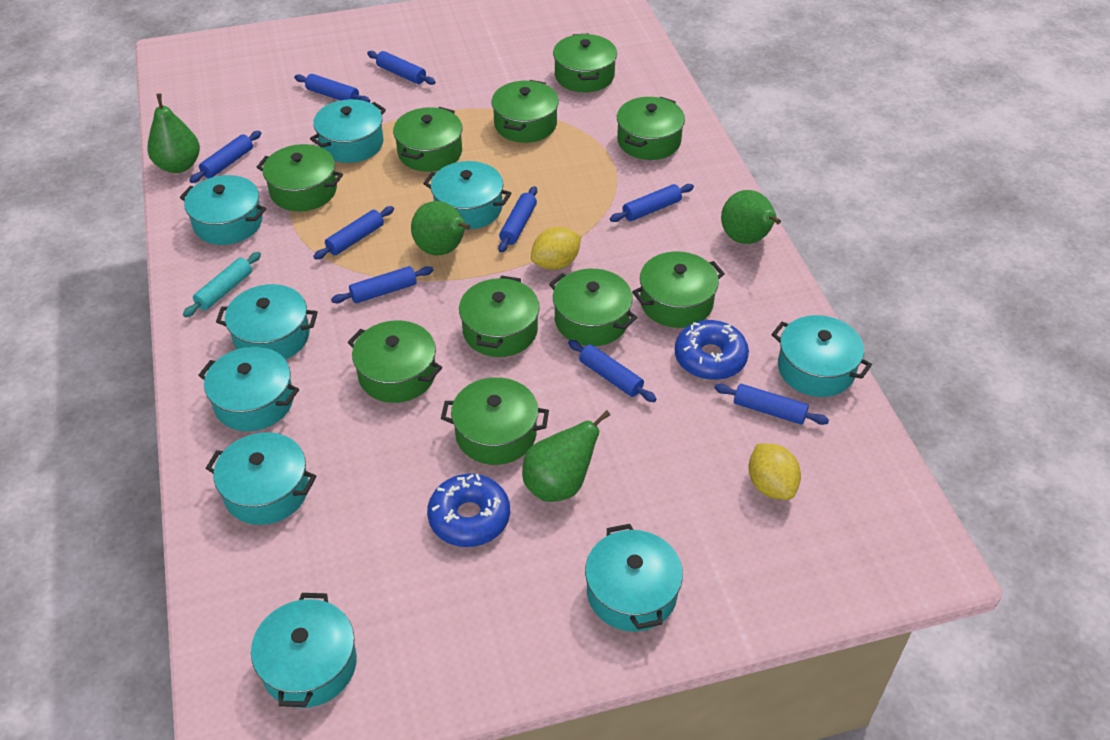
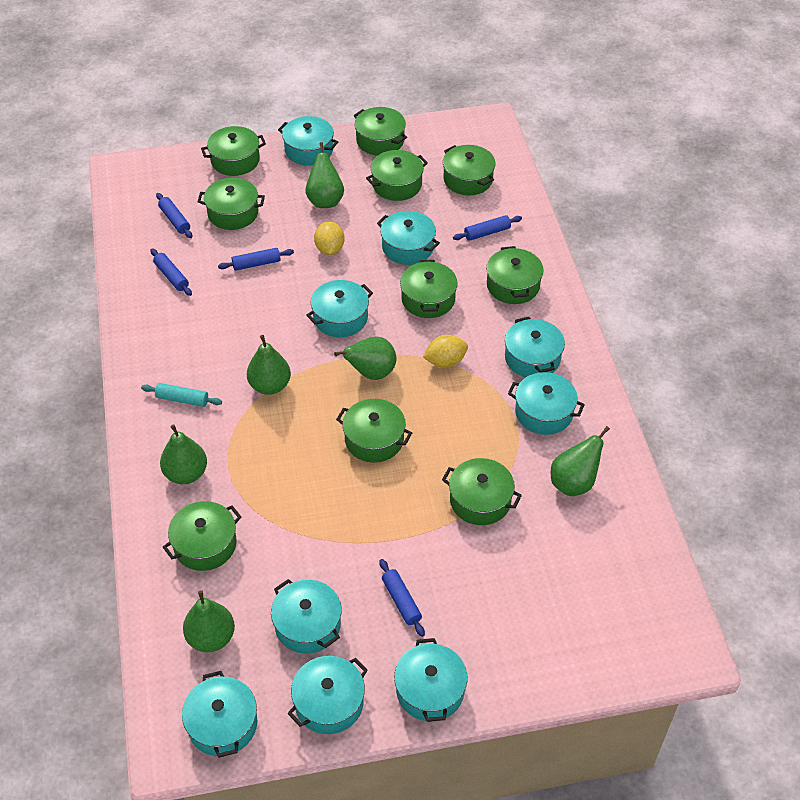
blue donut: 2 -> 0
blue rolling pin: 9 -> 5
green pear: 4 -> 6

